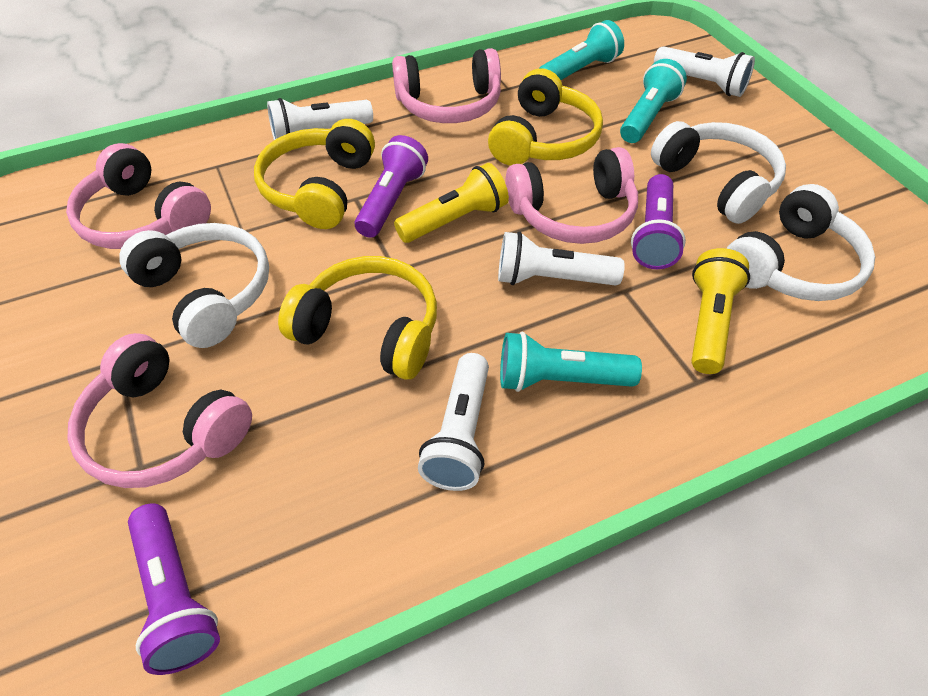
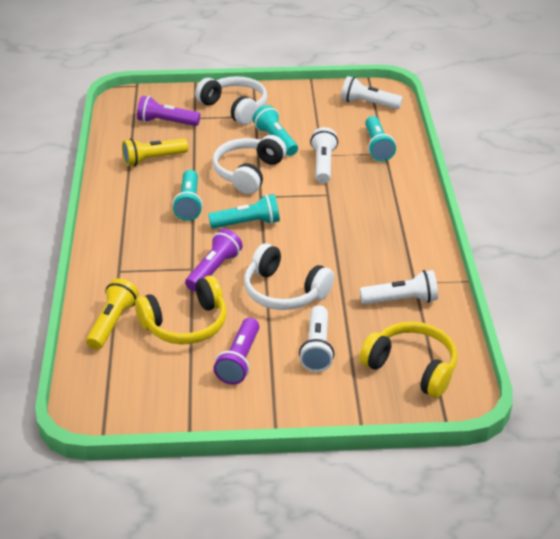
pink headphones: 4 -> 0
turquoise flashlight: 3 -> 4
yellow headphones: 3 -> 2

